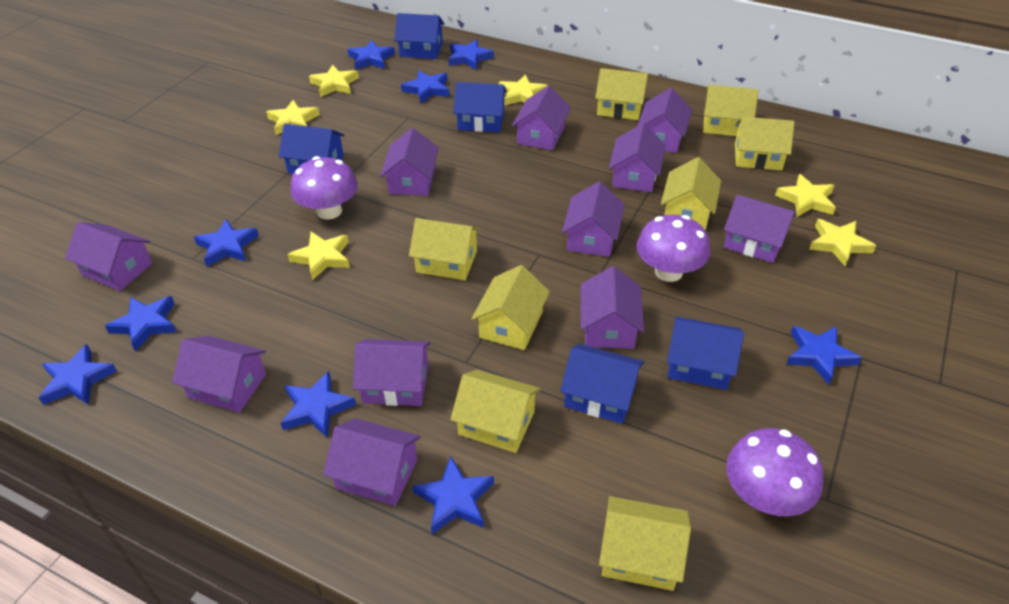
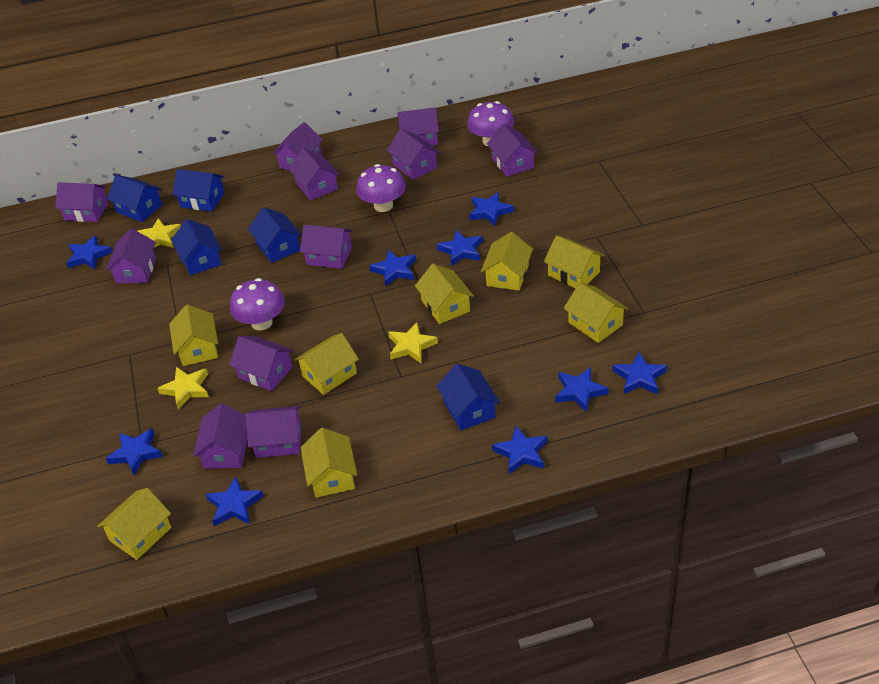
yellow star: 6 -> 3

